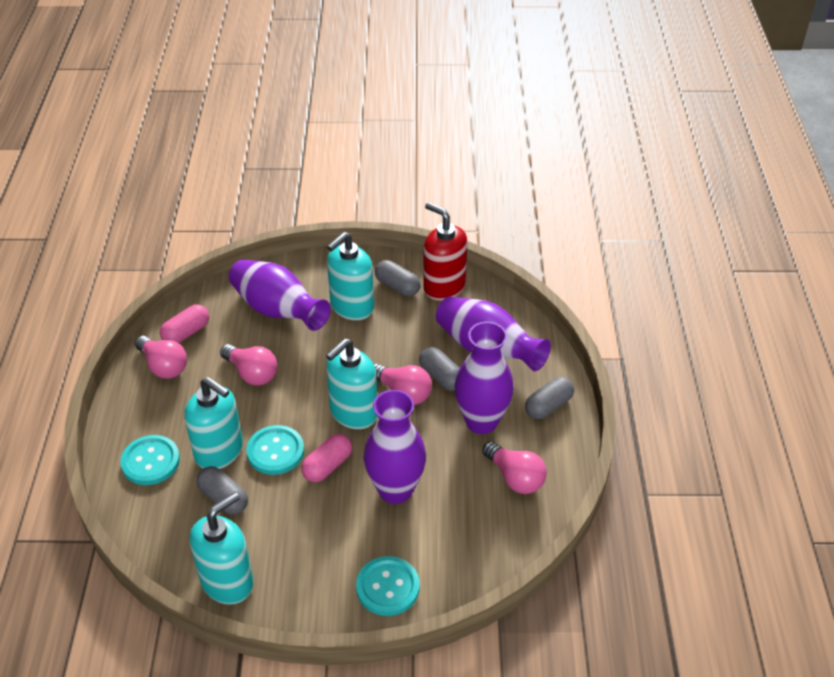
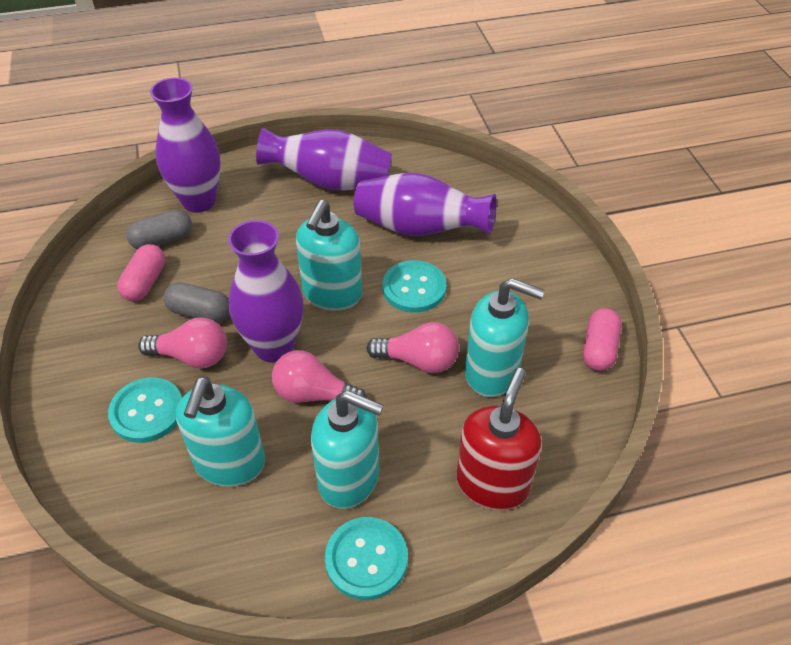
grey capsule: 4 -> 2
pink light bulb: 4 -> 3

